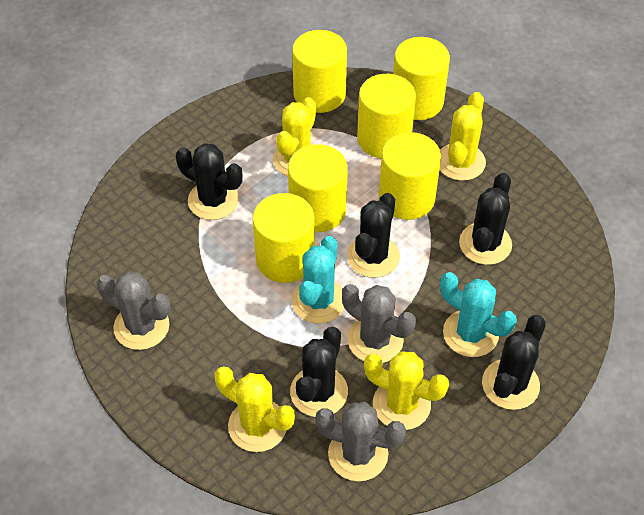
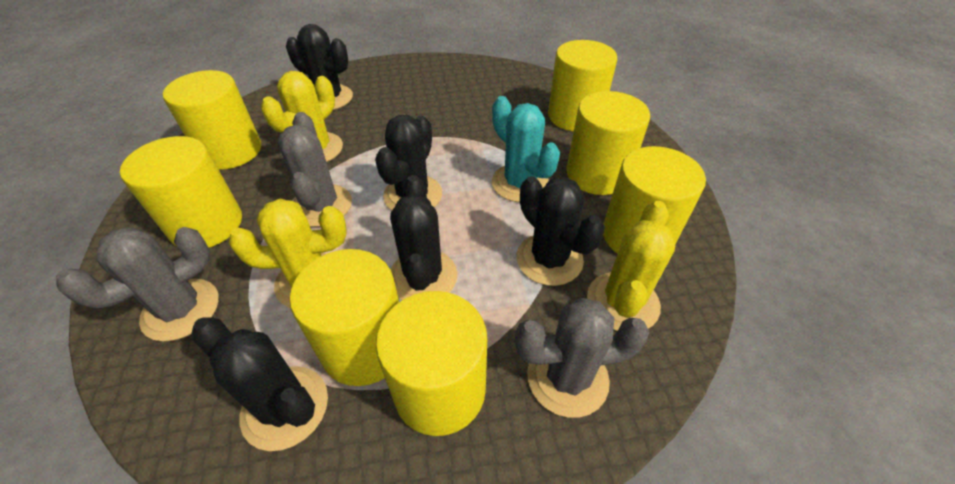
turquoise cactus: 2 -> 1
yellow cactus: 4 -> 3
yellow cylinder: 6 -> 7

